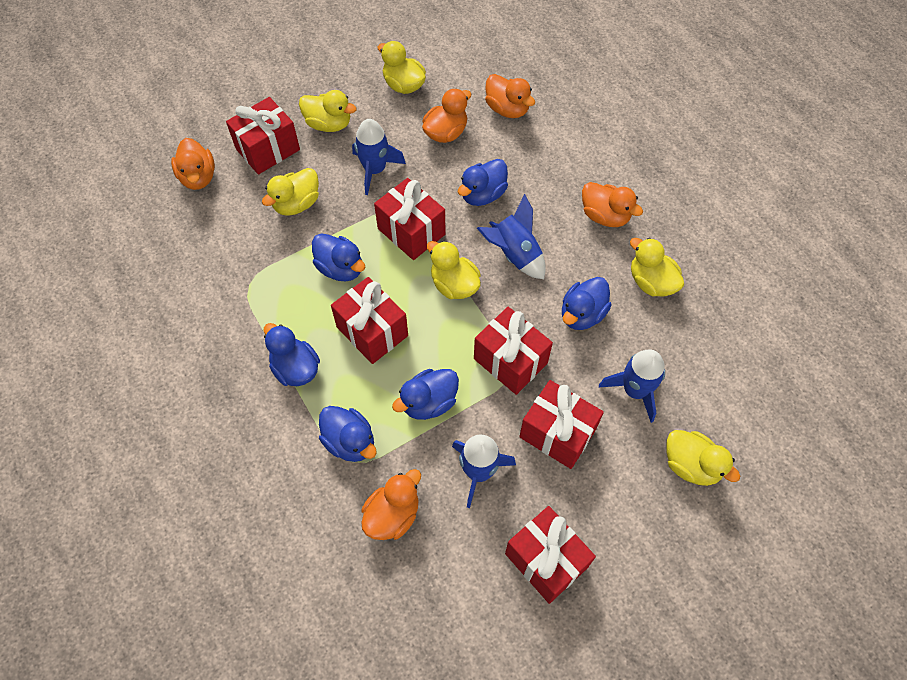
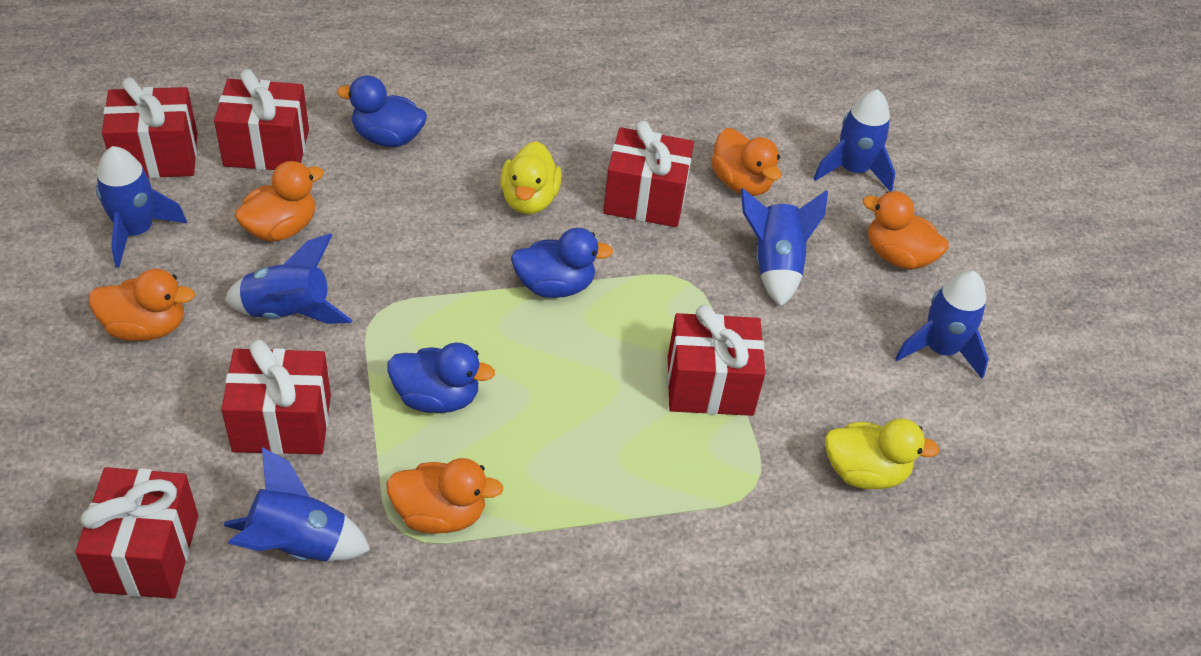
blue duck: 6 -> 3
blue rocket: 4 -> 6
yellow duck: 6 -> 2

